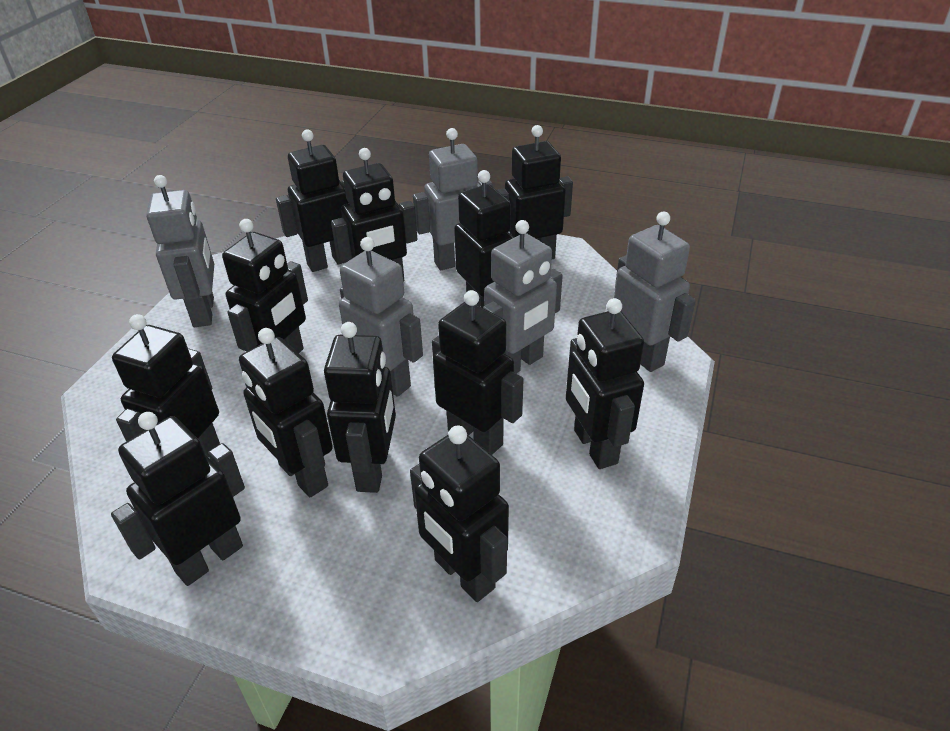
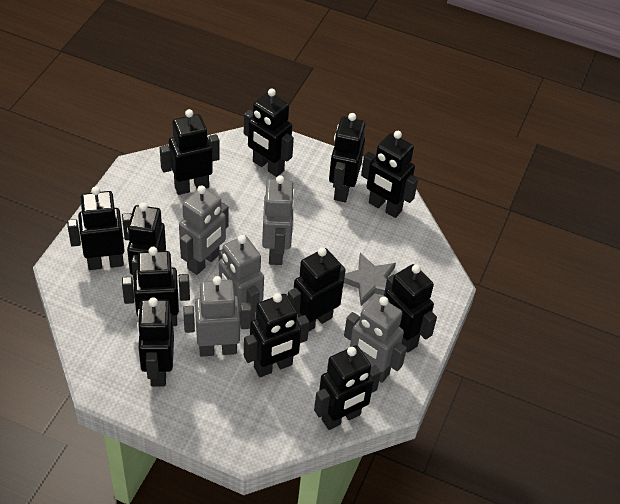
grey star: 0 -> 1

